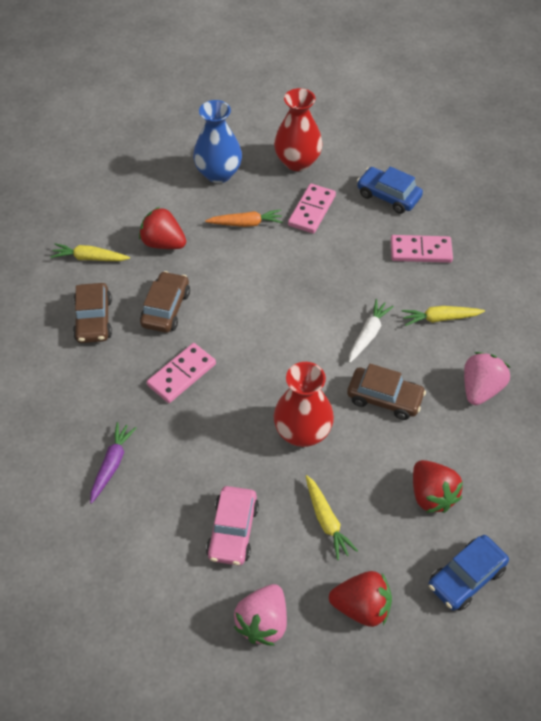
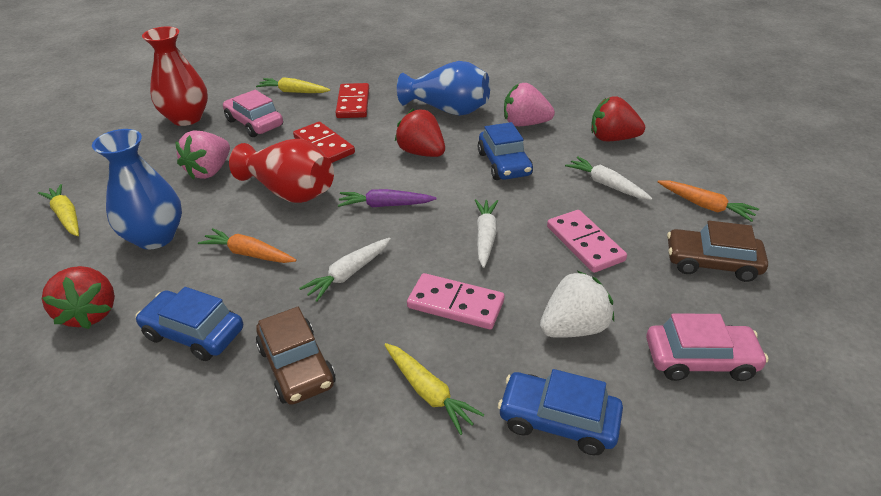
blue car: 2 -> 3
blue vase: 1 -> 2
brown car: 3 -> 2
orange carrot: 1 -> 2
pink car: 1 -> 2
pink domino: 3 -> 2
red domino: 0 -> 2
white carrot: 1 -> 3
white strawberry: 0 -> 1

